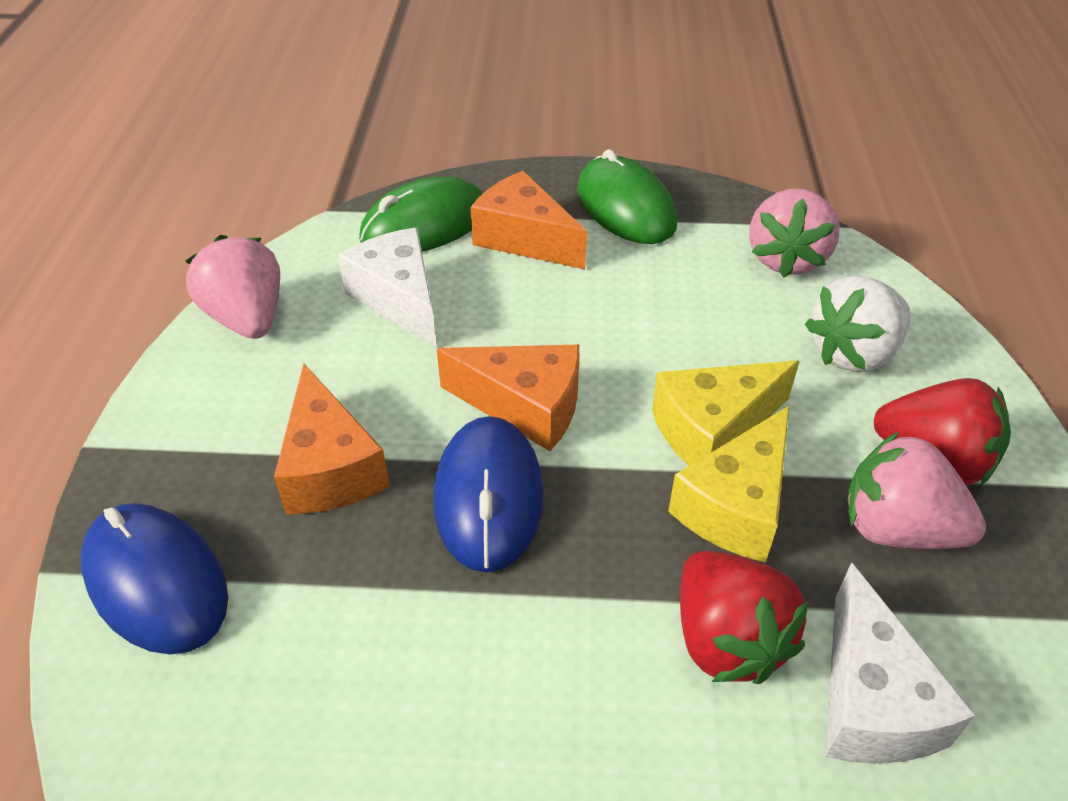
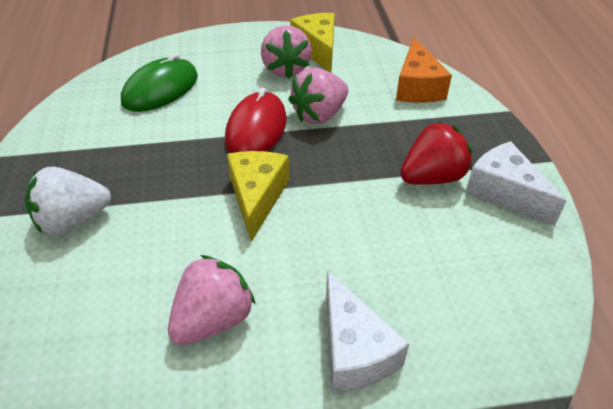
blue mouse: 2 -> 0
green mouse: 2 -> 1
orange cheese: 3 -> 1
red mouse: 0 -> 1
red strawberry: 2 -> 1

